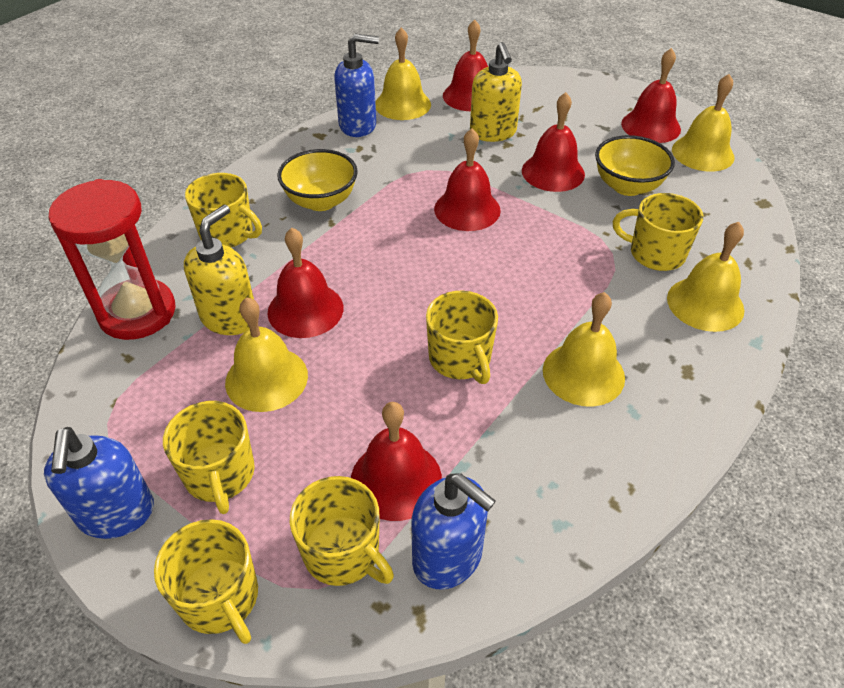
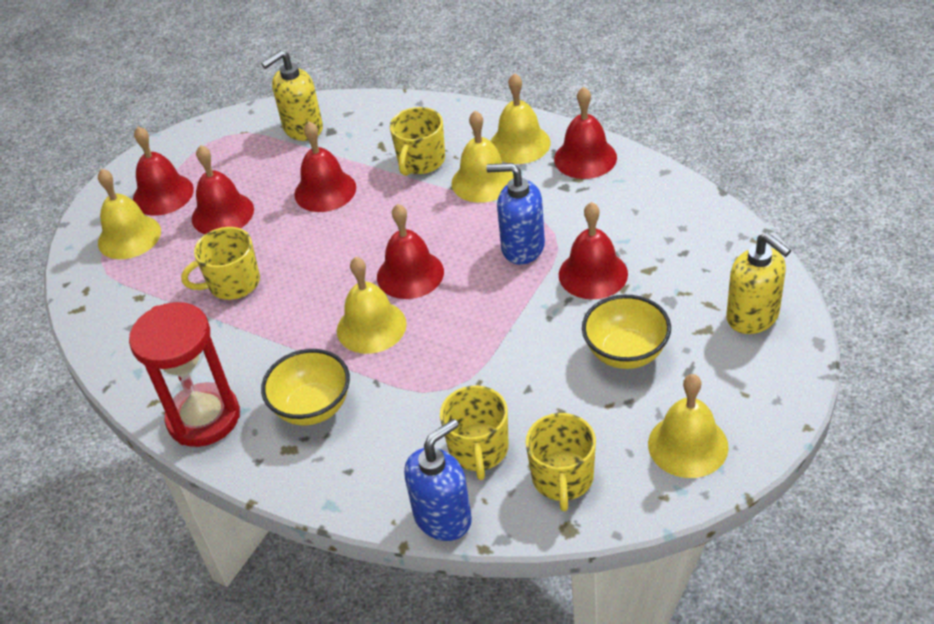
blue soap dispenser: 3 -> 2
yellow mug: 6 -> 4

